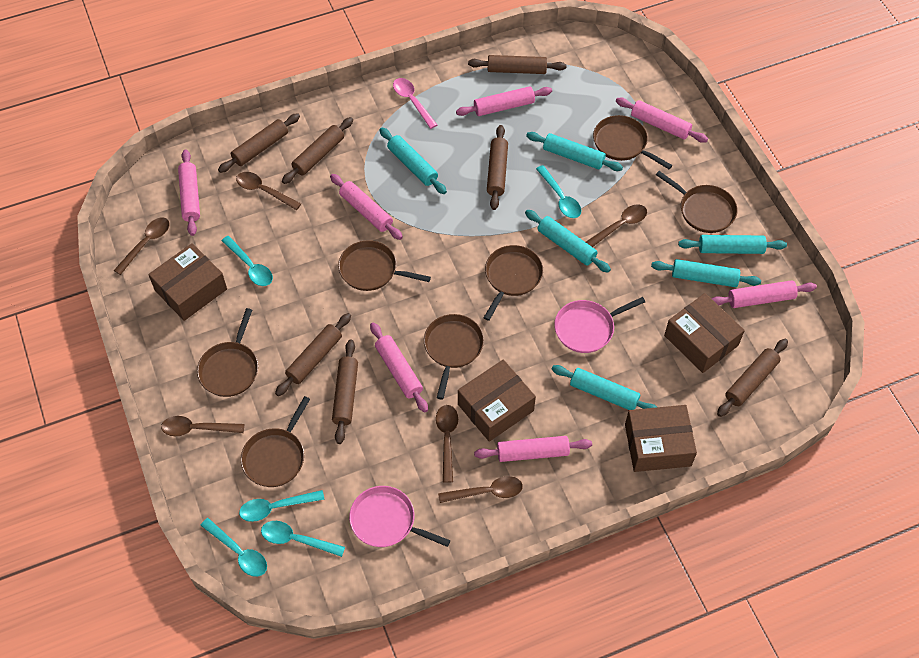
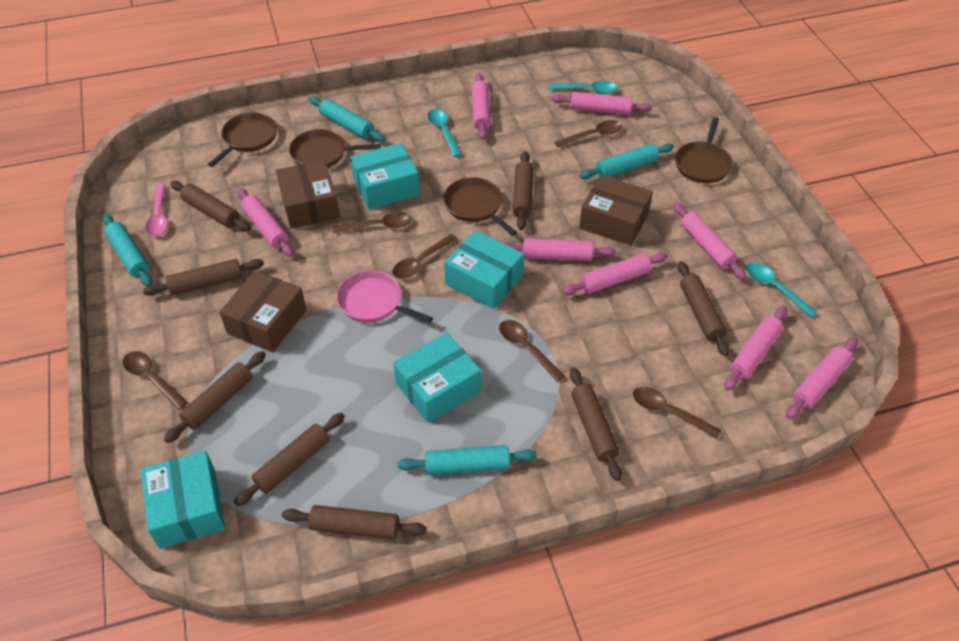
brown box: 4 -> 3
brown pan: 7 -> 4
brown rolling pin: 7 -> 8
pink pan: 2 -> 1
pink rolling pin: 7 -> 8
turquoise box: 0 -> 4
turquoise rolling pin: 6 -> 4
turquoise spoon: 5 -> 3

